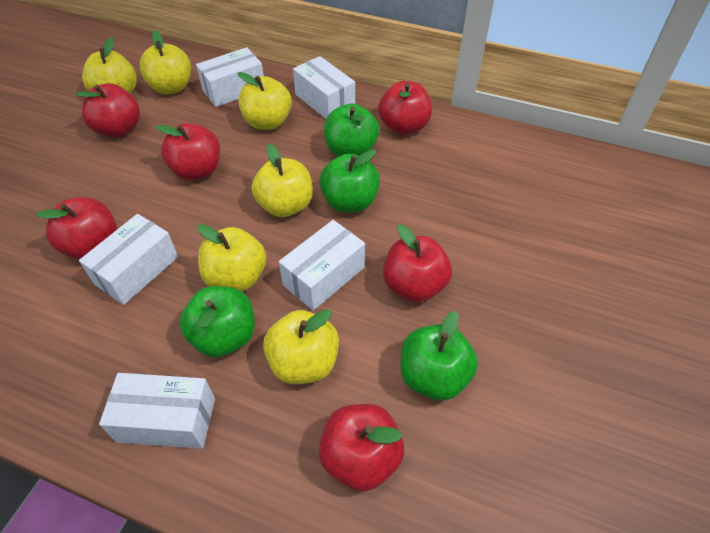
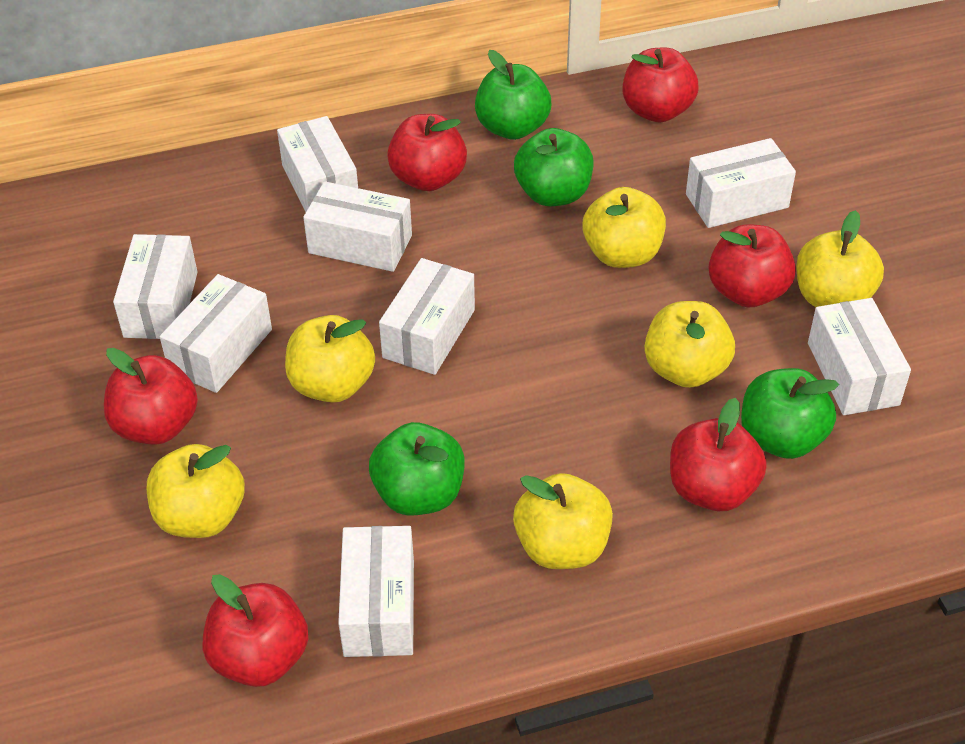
white box: 5 -> 8

